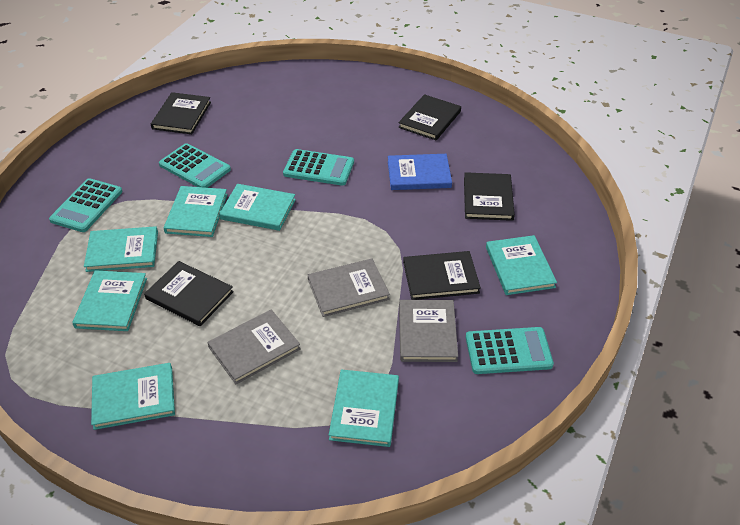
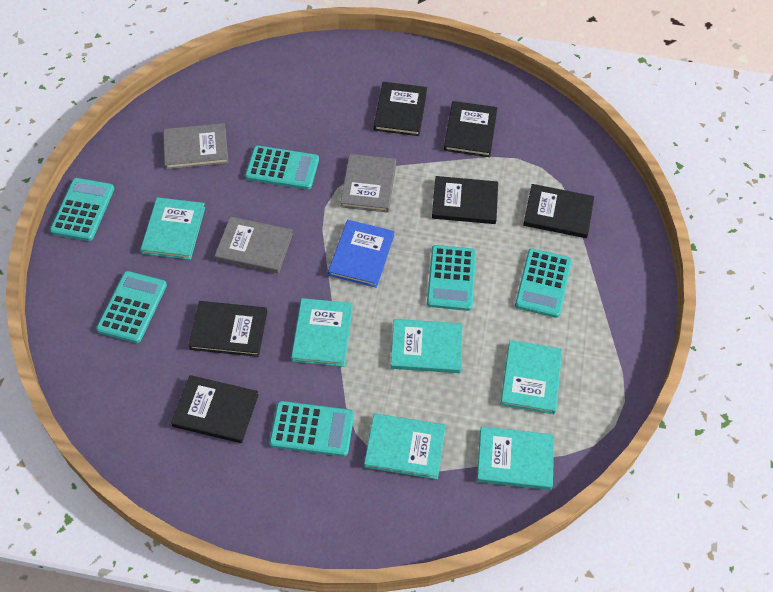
black book: 5 -> 6
turquoise book: 7 -> 6
turquoise calculator: 4 -> 6

